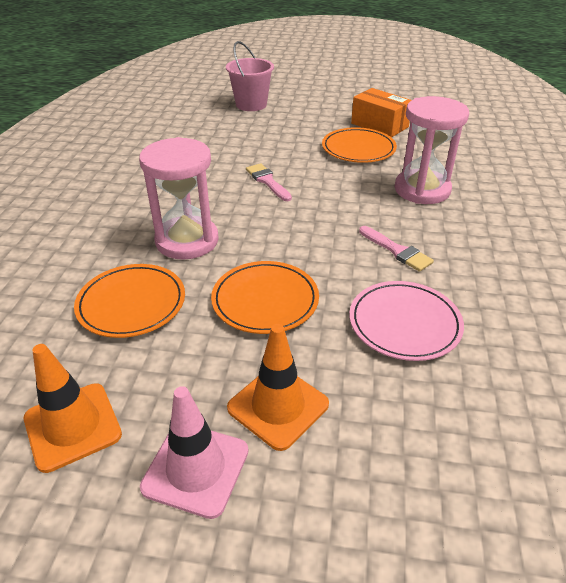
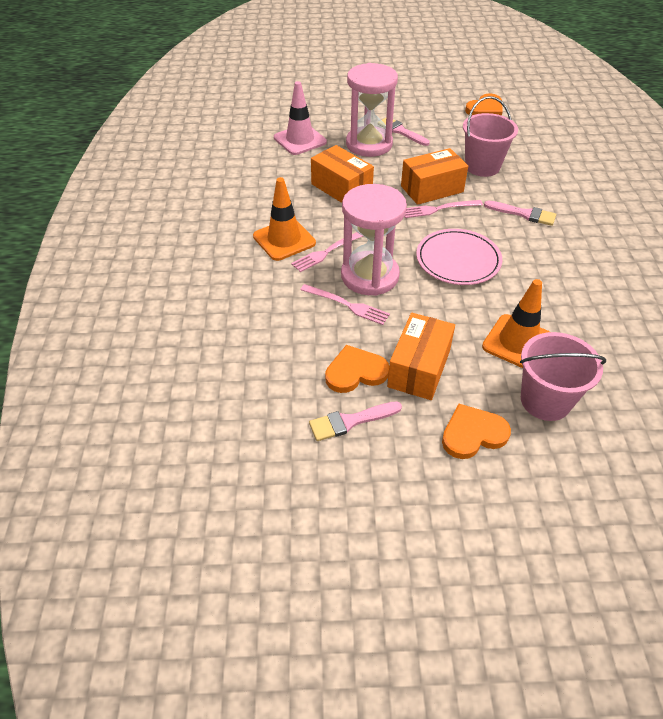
orange box: 1 -> 3
orange heart: 0 -> 3
orange plate: 3 -> 0
pink brush: 2 -> 3
pink bucket: 1 -> 2
pink fork: 0 -> 3

